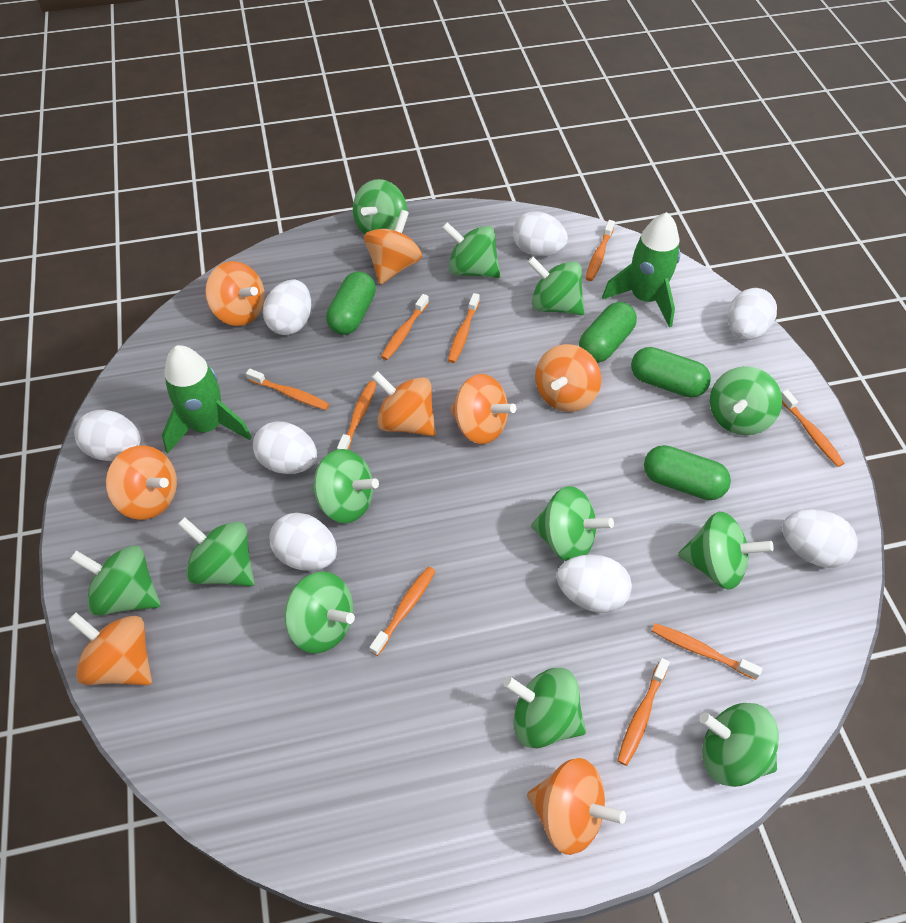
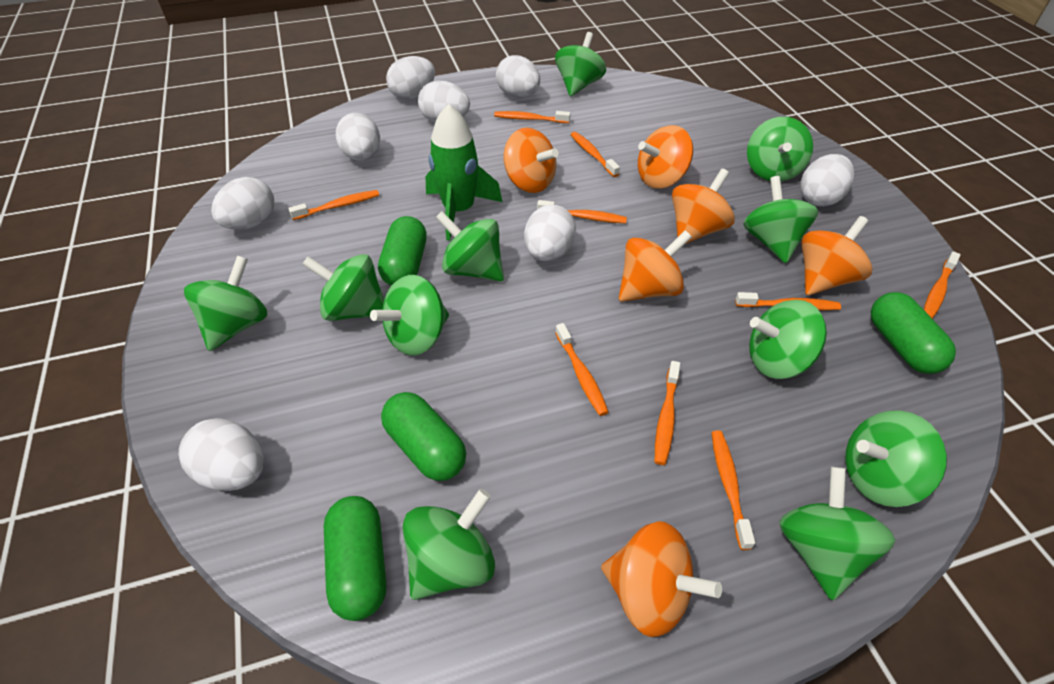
green rocket: 2 -> 1
green spinning top: 12 -> 11
orange spinning top: 8 -> 6

